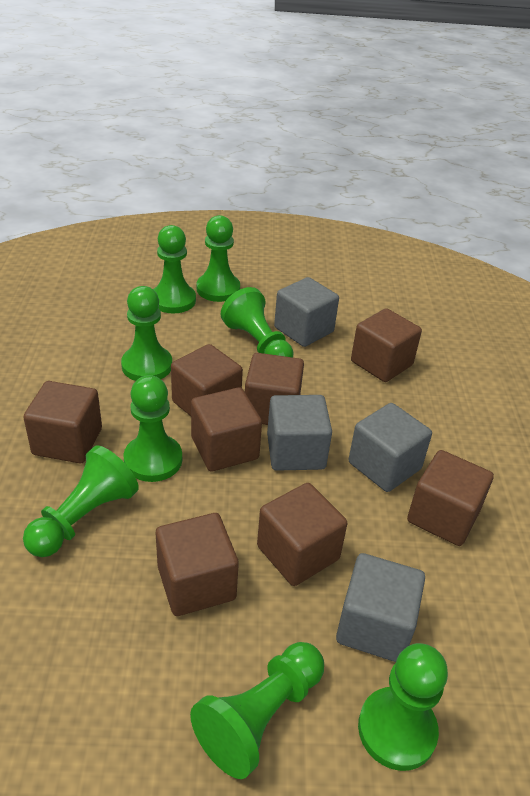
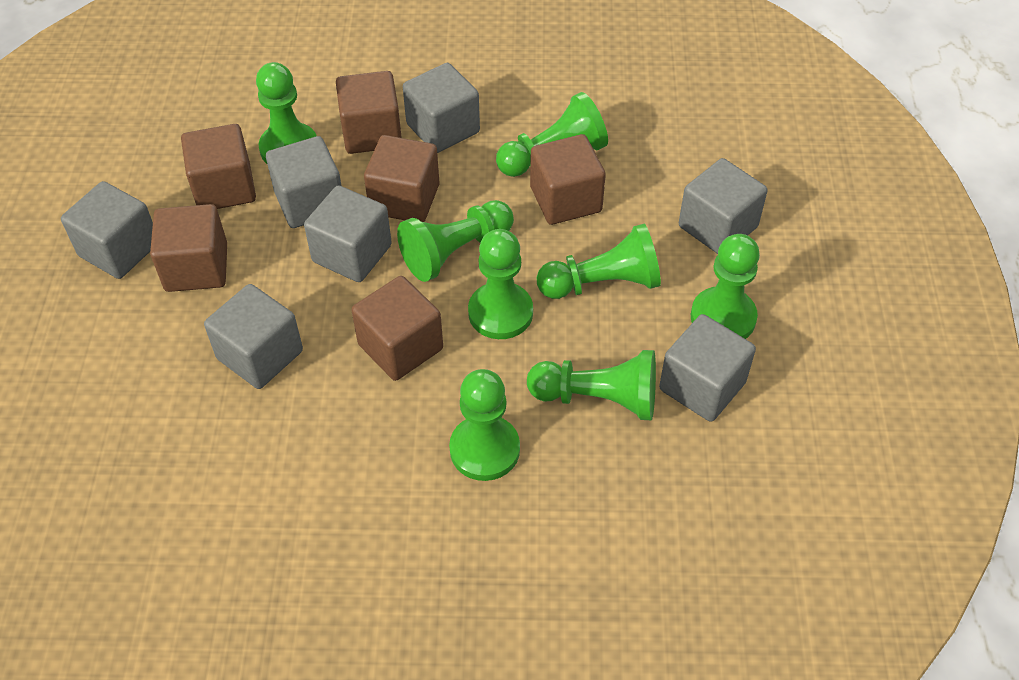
brown cube: 8 -> 6
grey cube: 4 -> 7

